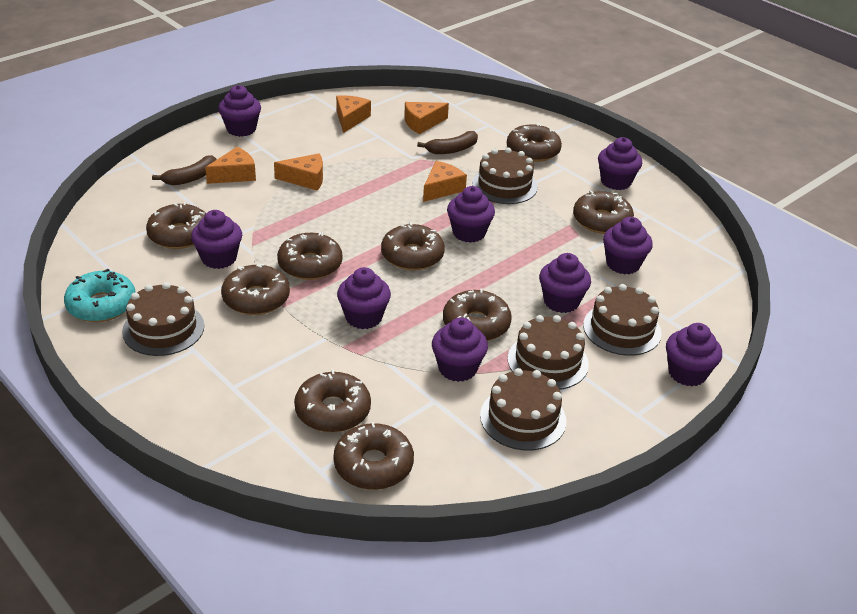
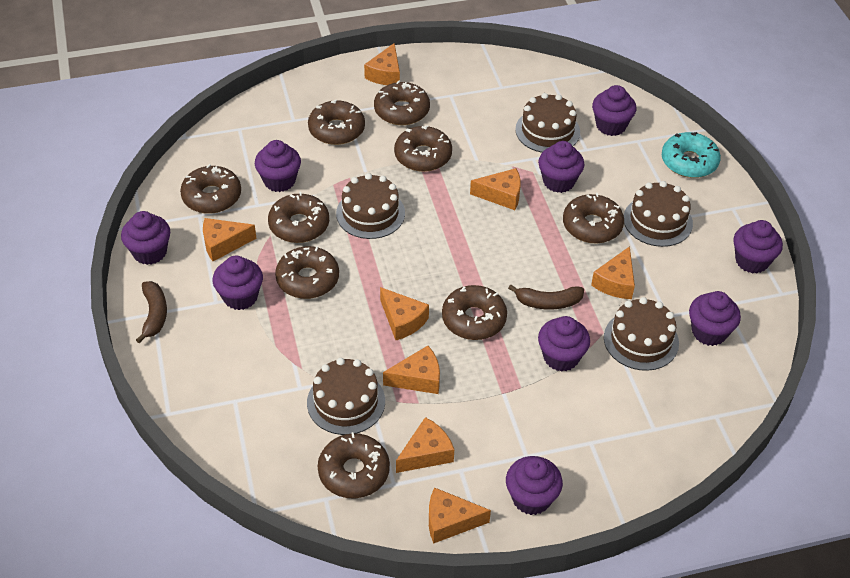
orange cheese: 5 -> 8

